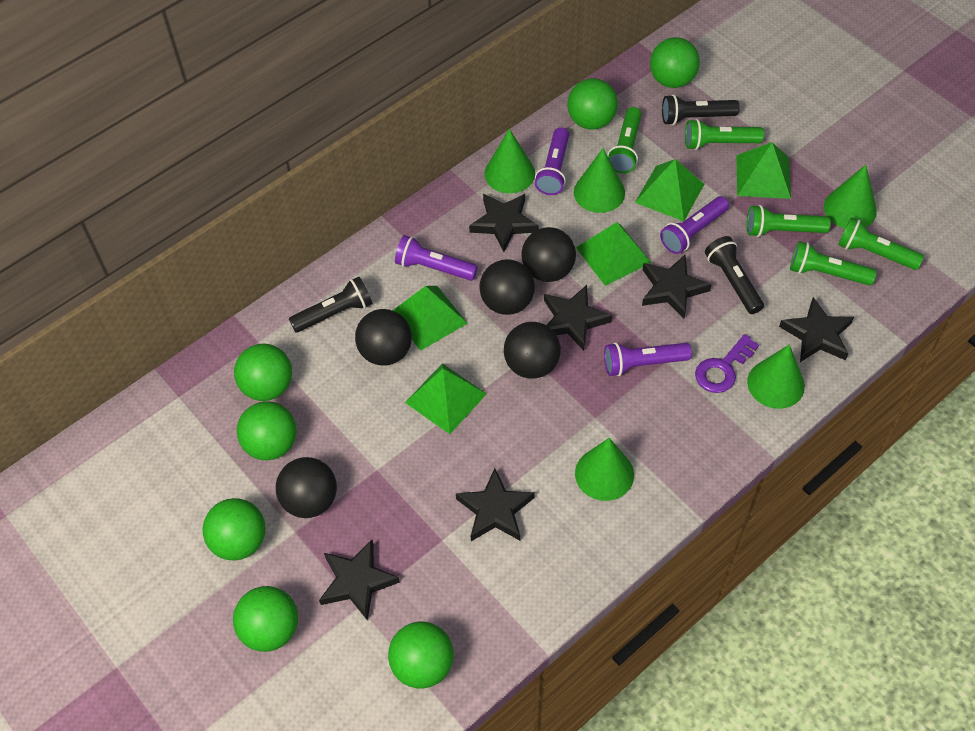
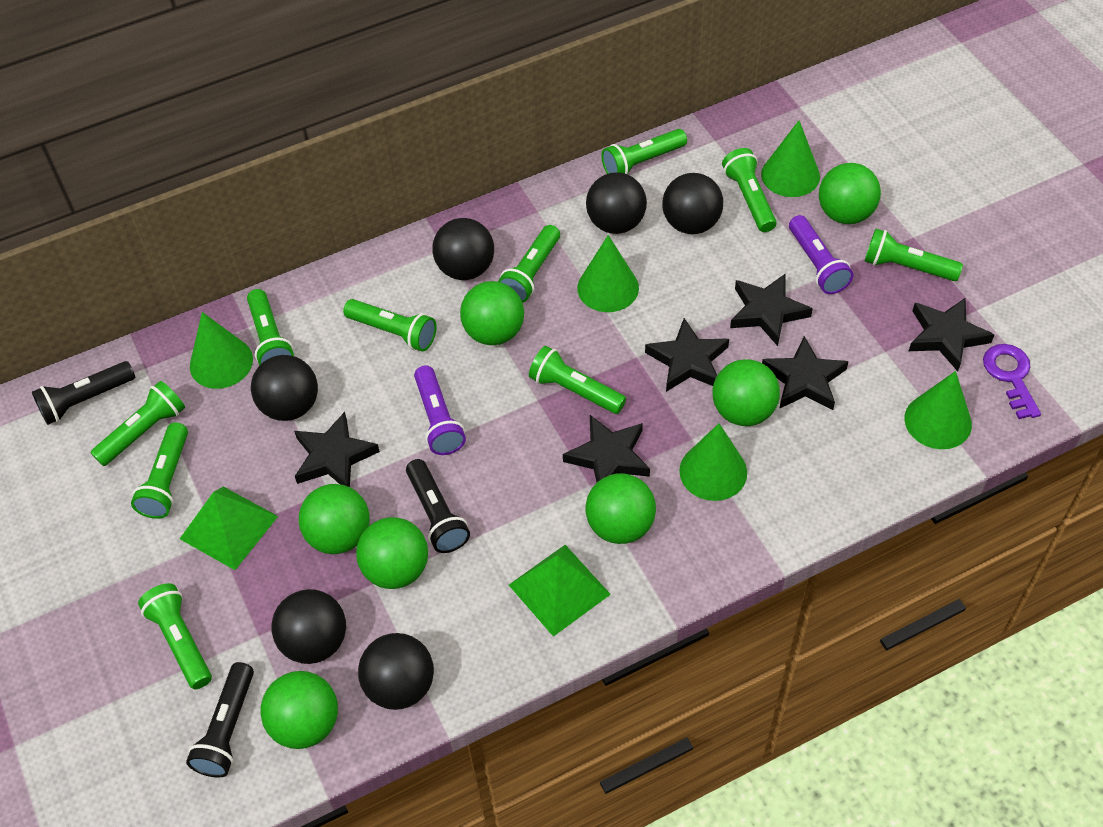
black ball: 5 -> 6
green flashlight: 5 -> 10
green pyramid: 5 -> 2
purple flashlight: 4 -> 2

